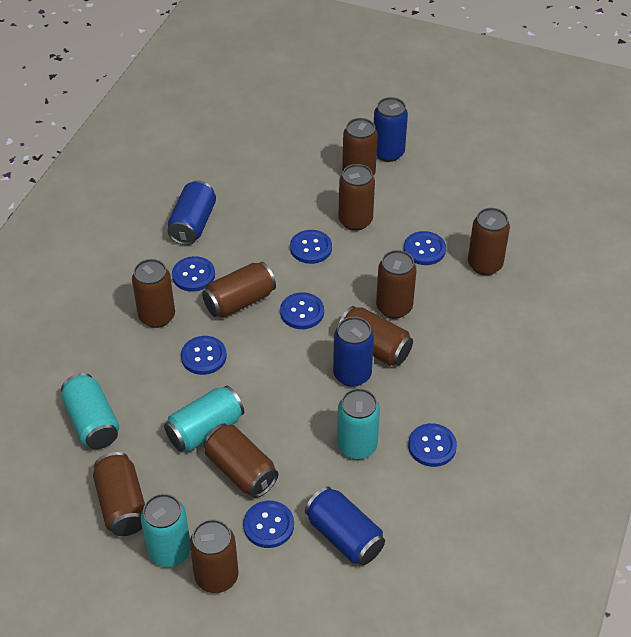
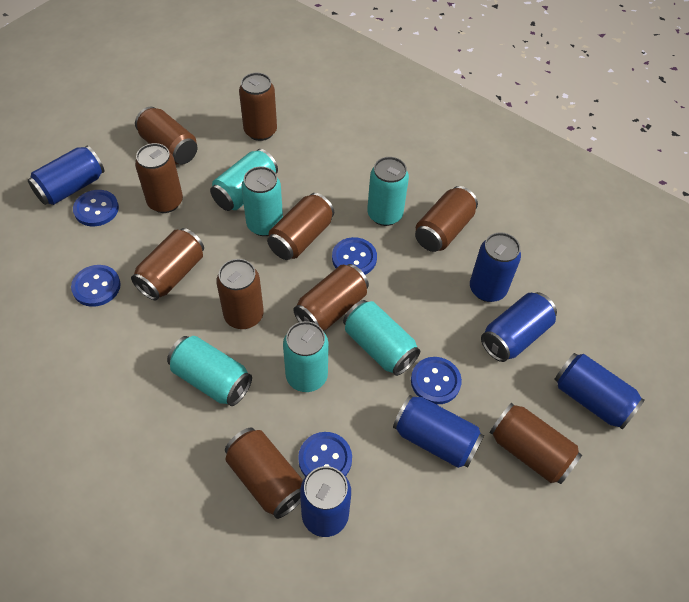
blue button: 7 -> 5
blue can: 4 -> 6
turquoise can: 4 -> 6

